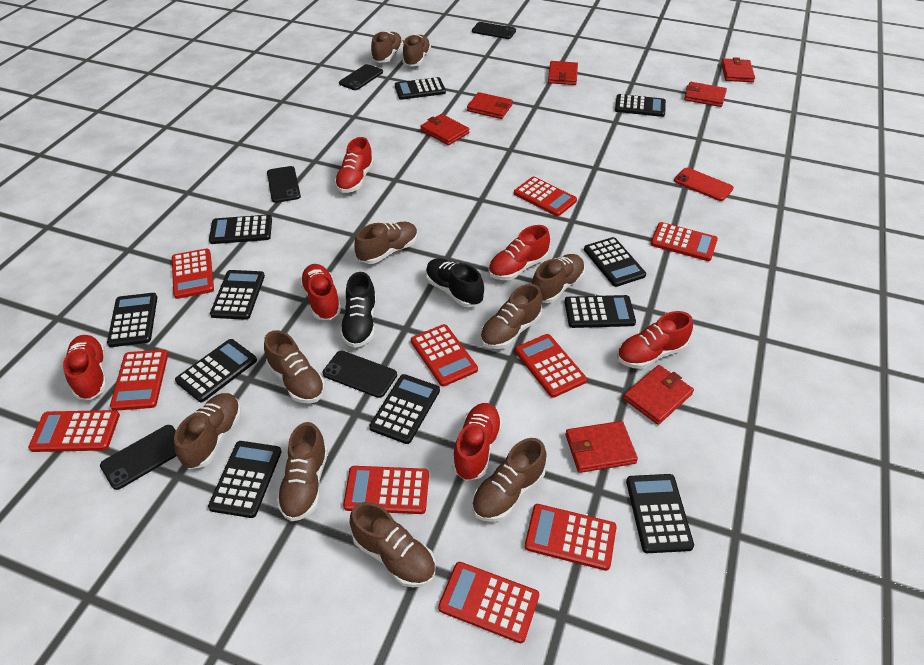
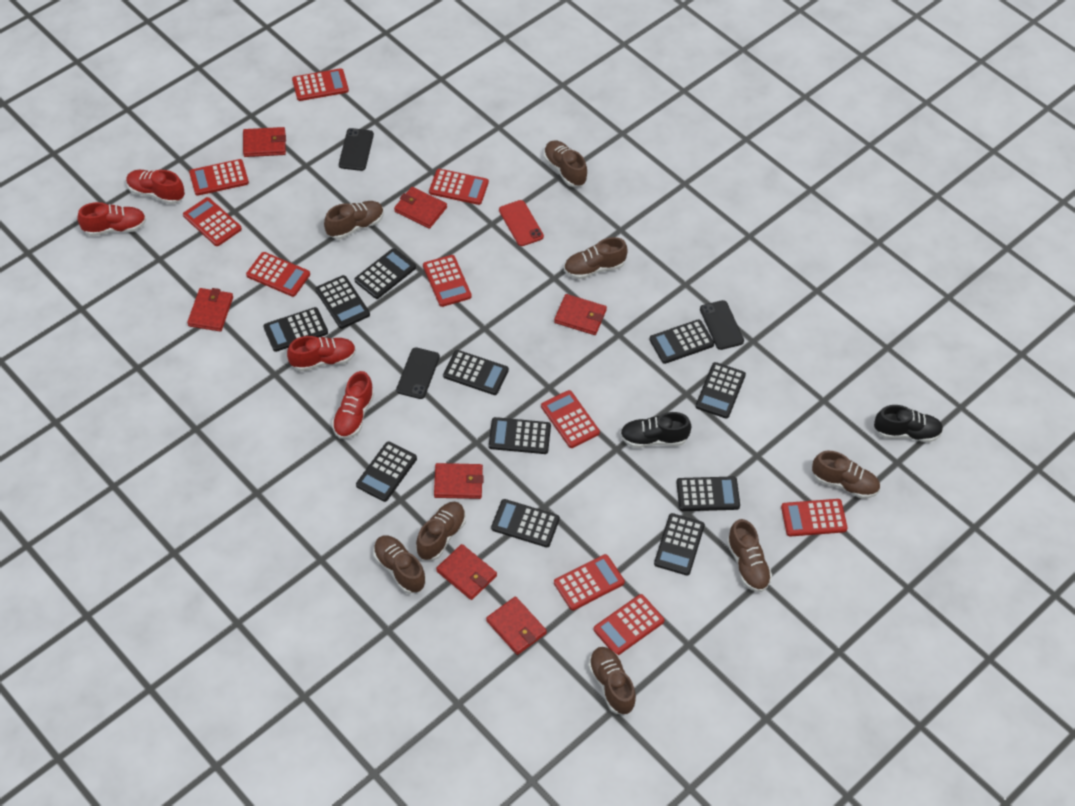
black phone: 5 -> 3
brown shoe: 10 -> 8
red shoe: 6 -> 4

